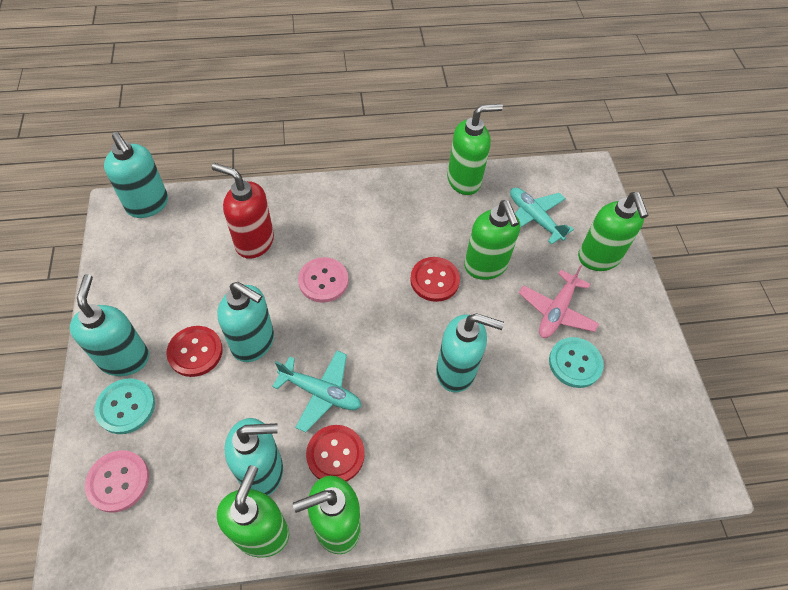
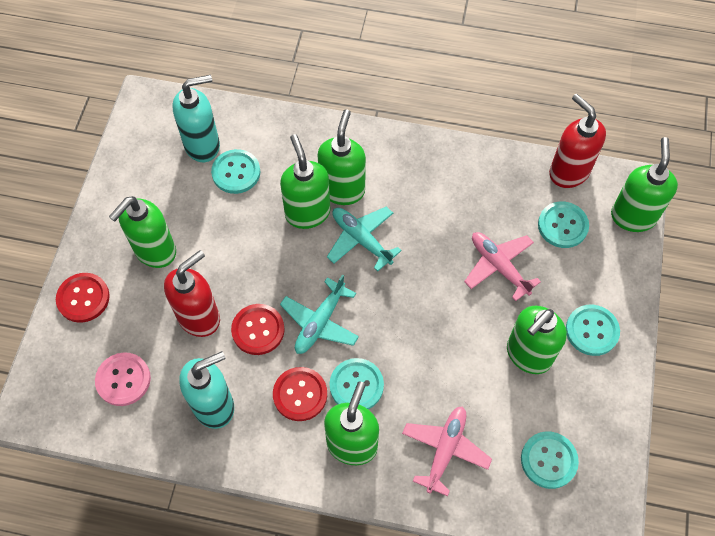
green soap dispenser: 5 -> 6
pink button: 2 -> 1
pink plane: 1 -> 2
red soap dispenser: 1 -> 2
turquoise button: 2 -> 5
turquoise soap dispenser: 5 -> 2

